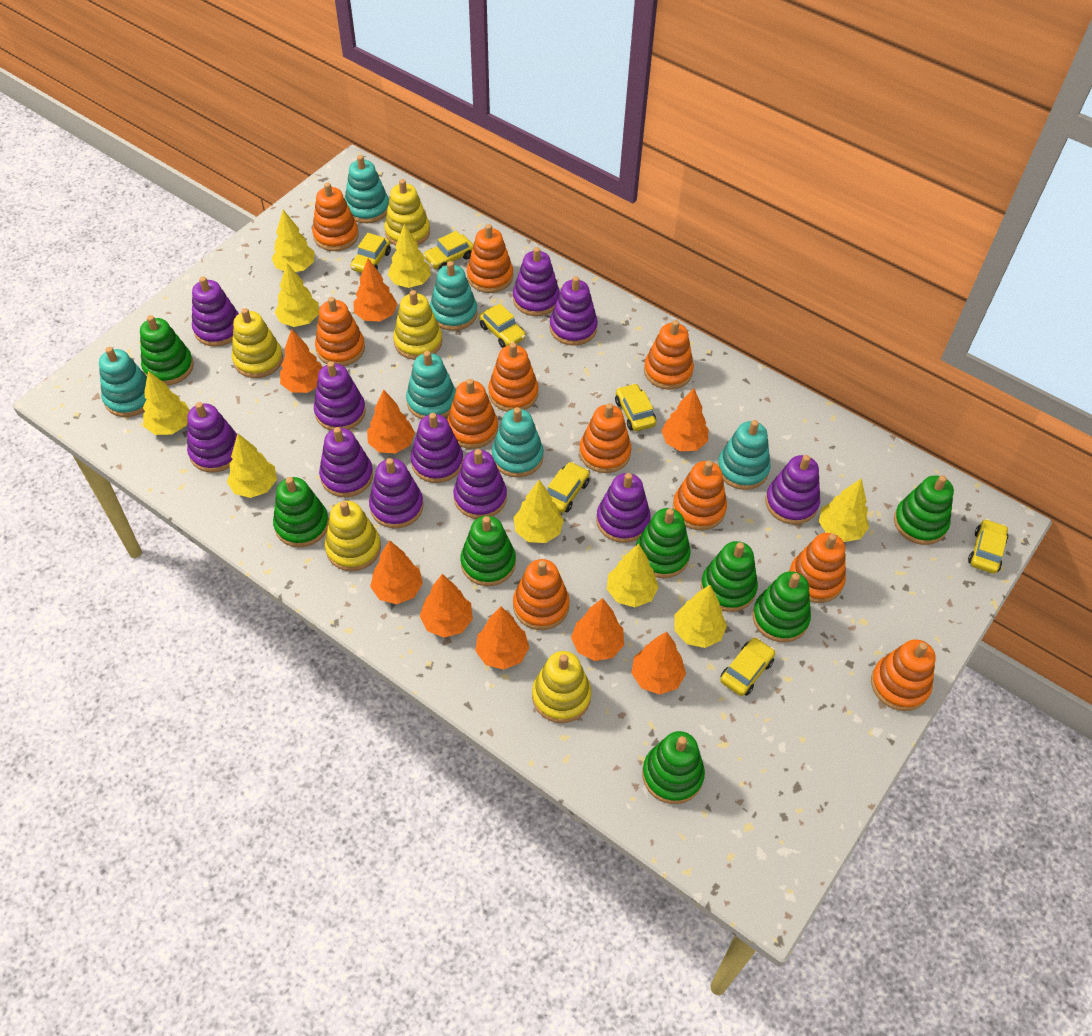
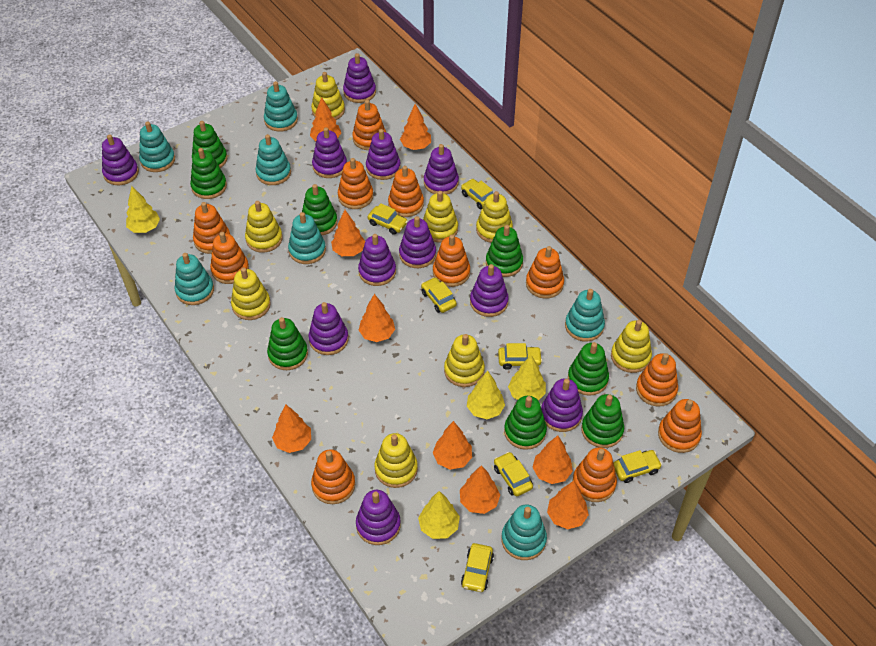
turquoise stacking toy: 6 -> 7
yellow stacking toy: 5 -> 8
yellow tree: 9 -> 4

